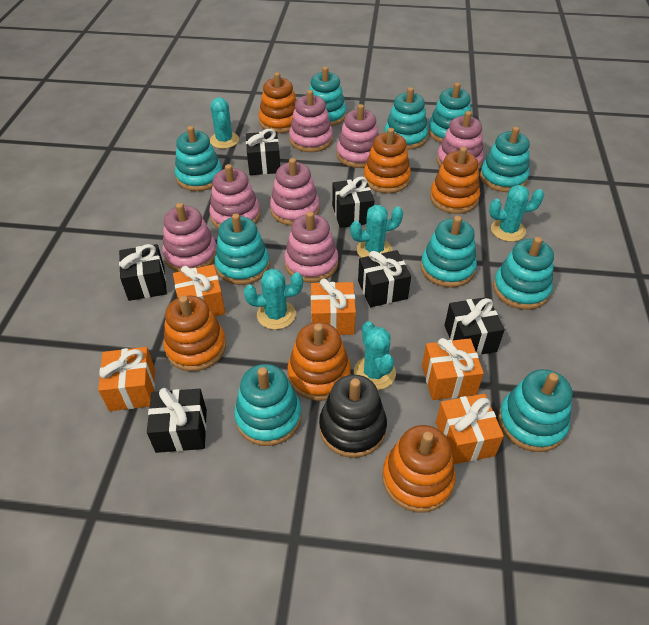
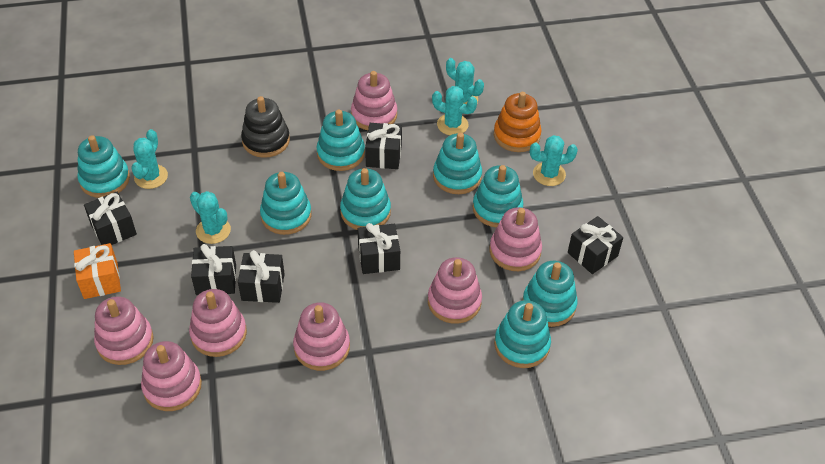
orange gift: 5 -> 1
orange stacking toy: 6 -> 1
turquoise stacking toy: 10 -> 8

